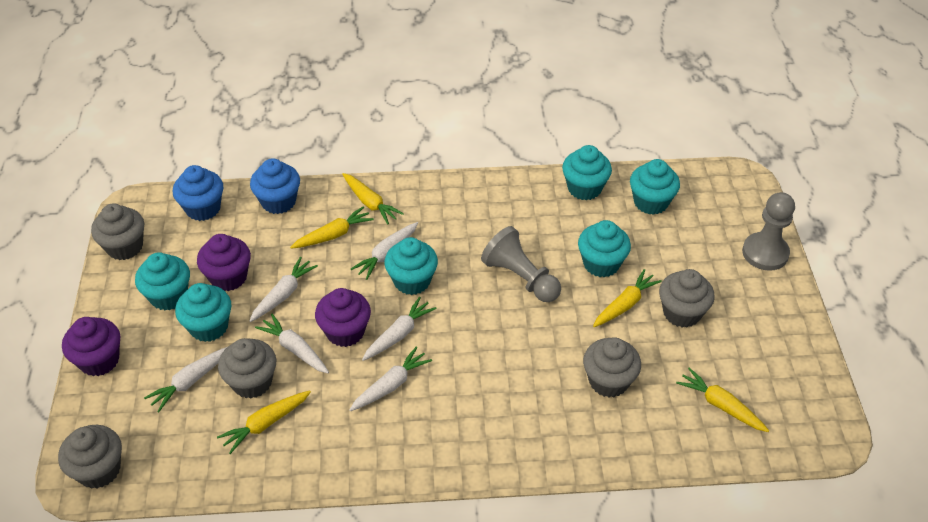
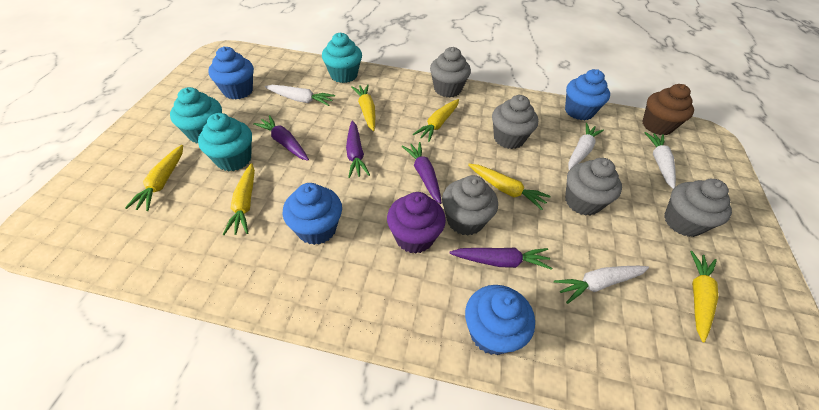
blue cupcake: 2 -> 4
brown cupcake: 0 -> 1
grey pawn: 2 -> 0
purple carrot: 0 -> 4
purple cupcake: 3 -> 1
turquoise cupcake: 6 -> 3
white carrot: 6 -> 4
yellow carrot: 5 -> 6

